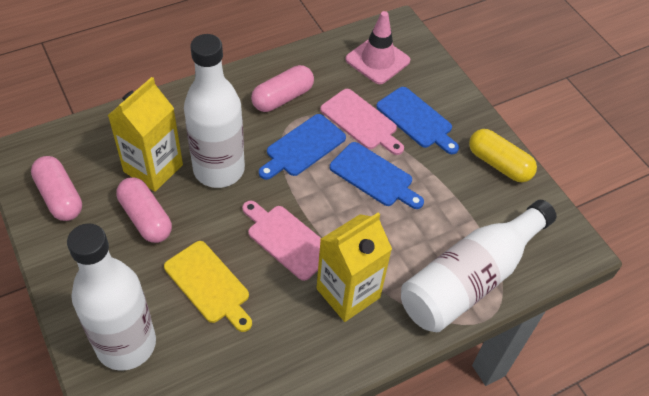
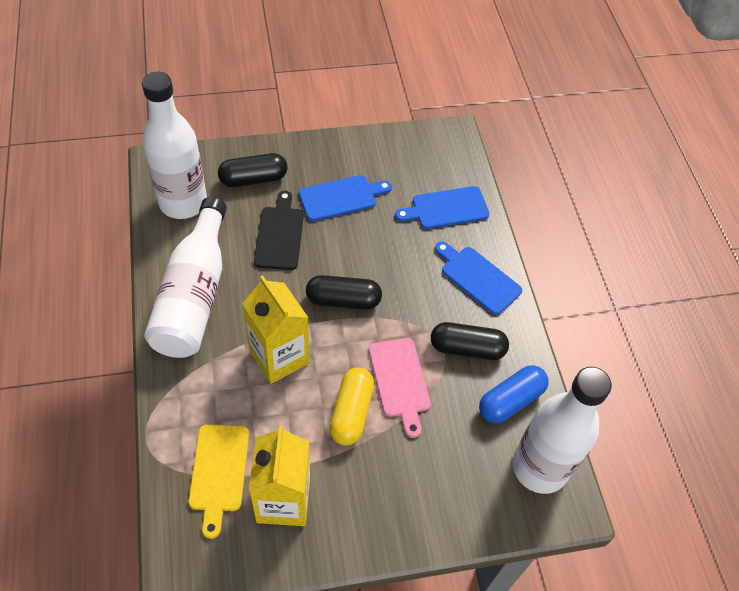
black capsule: 0 -> 3
black cutting board: 0 -> 1
blue capsule: 0 -> 1
pink capsule: 3 -> 0
pink cutting board: 2 -> 1
pink traffic cone: 1 -> 0

